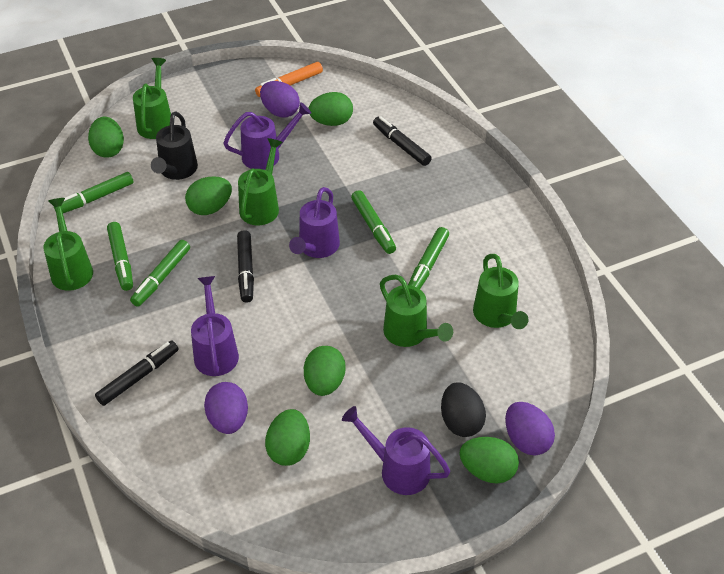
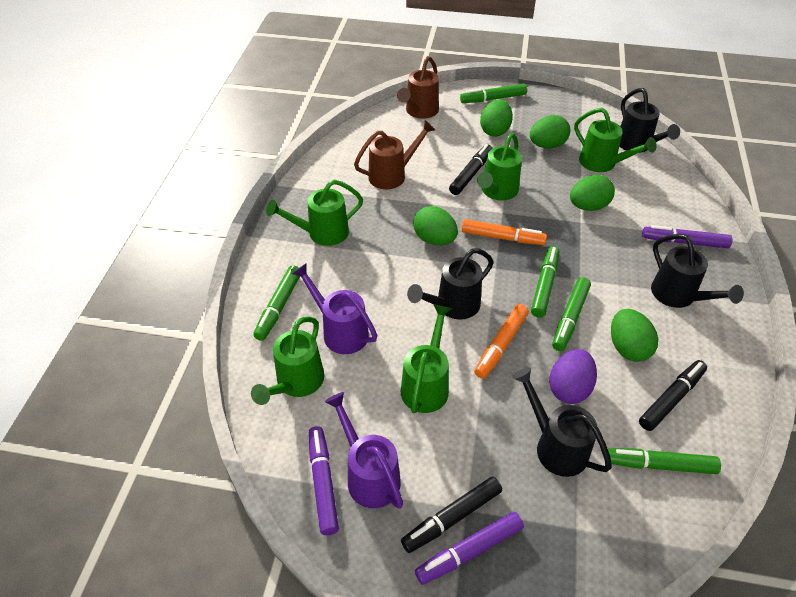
black egg: 1 -> 0
black watering can: 1 -> 4
brown watering can: 0 -> 2
green egg: 6 -> 5
orange marker: 1 -> 2
purple egg: 3 -> 1
purple marker: 0 -> 3
purple watering can: 4 -> 2

